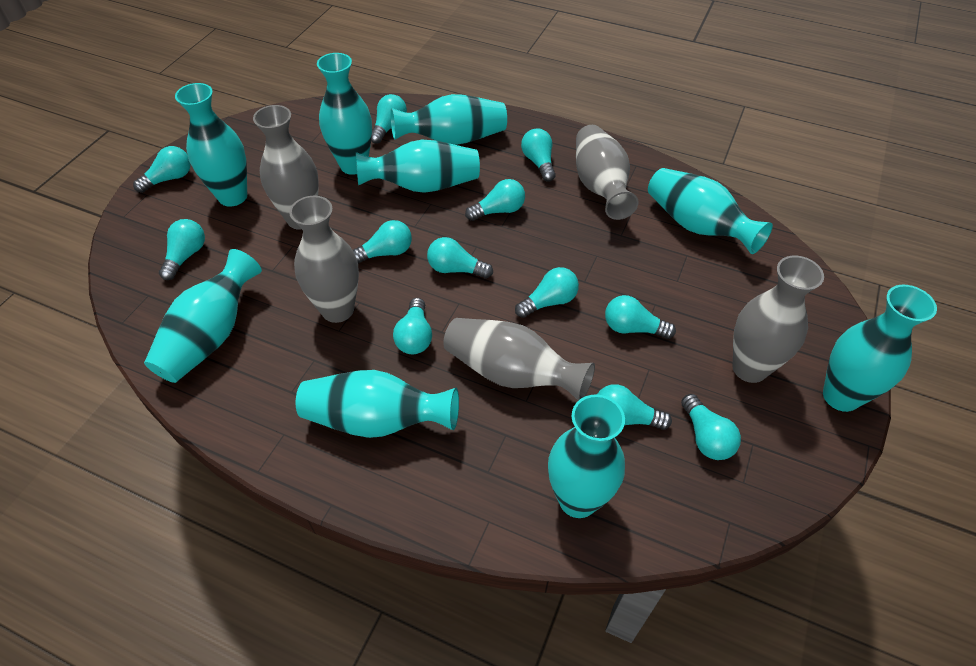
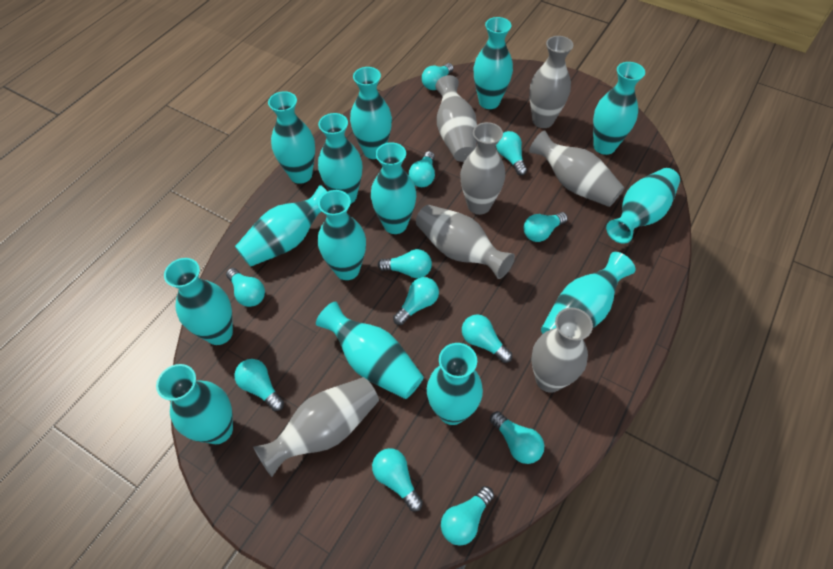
grey vase: 5 -> 7
turquoise vase: 9 -> 14

